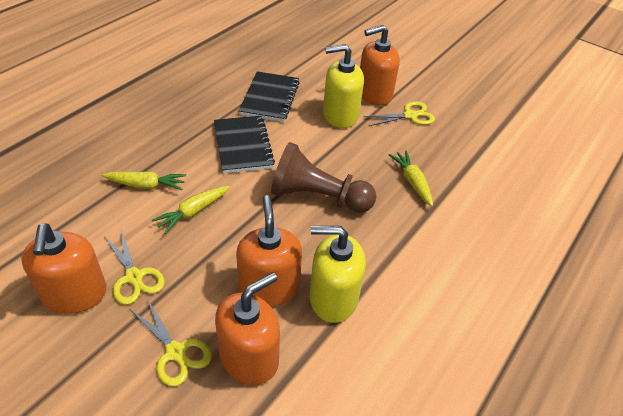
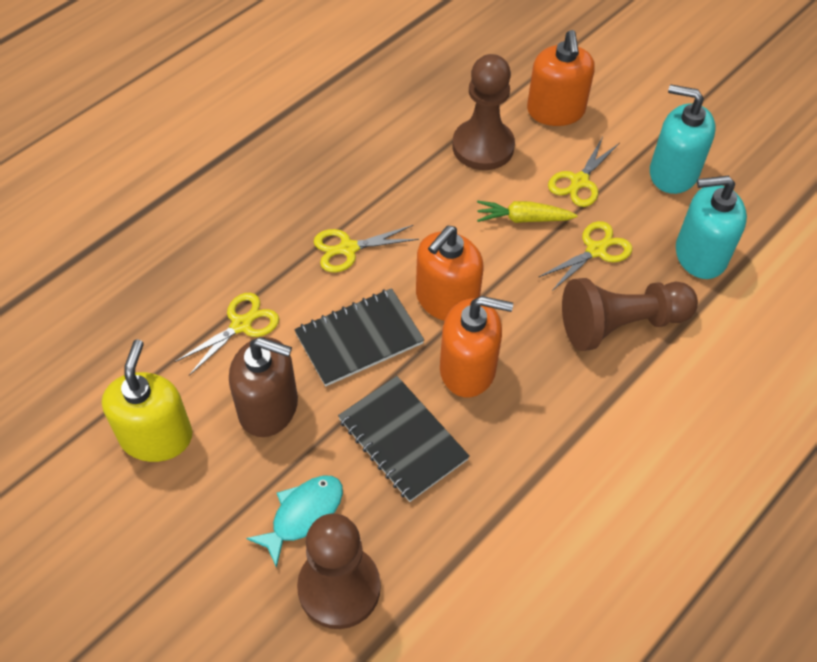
brown pawn: 1 -> 3
brown soap dispenser: 0 -> 1
orange soap dispenser: 4 -> 3
turquoise fish: 0 -> 1
turquoise soap dispenser: 0 -> 2
yellow carrot: 3 -> 1
yellow scissors: 3 -> 4
yellow soap dispenser: 2 -> 1

